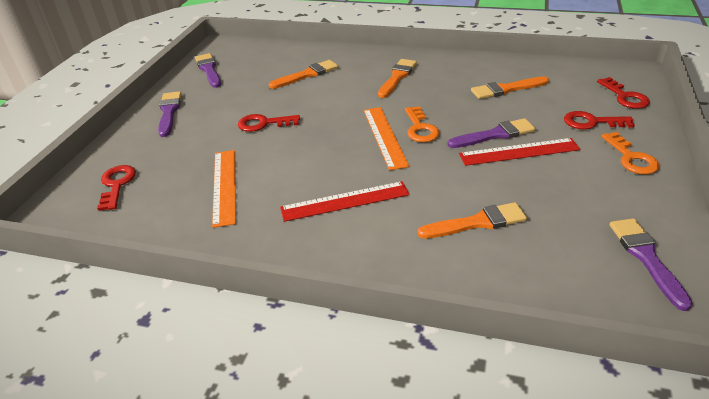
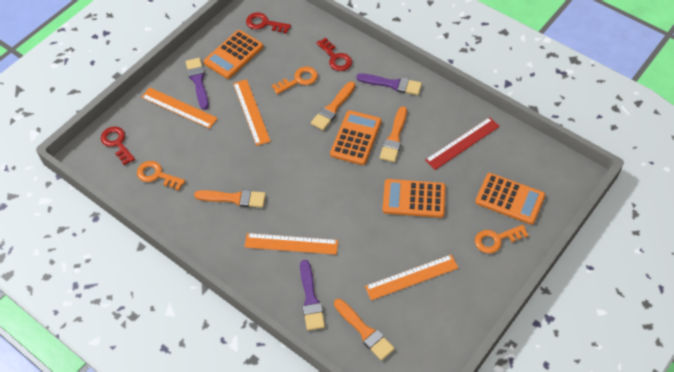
orange calculator: 0 -> 4
orange key: 2 -> 3
orange ruler: 2 -> 4
purple brush: 4 -> 3
red key: 4 -> 3
red ruler: 2 -> 1

